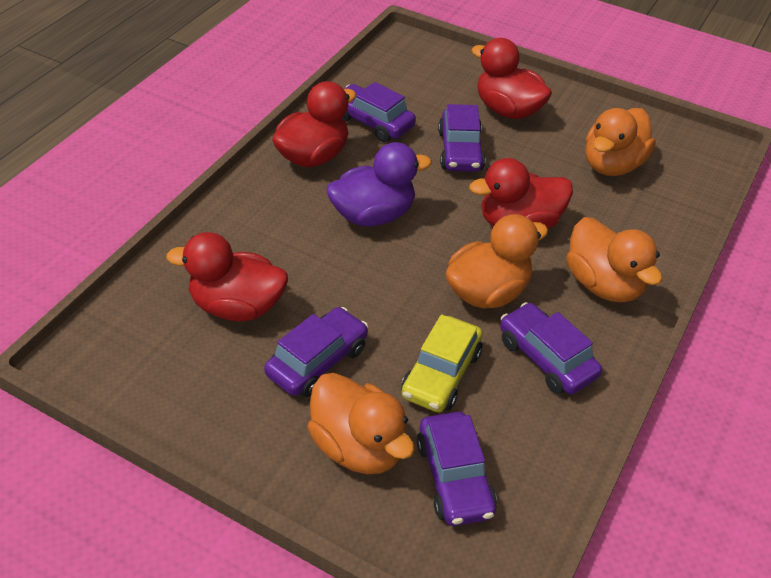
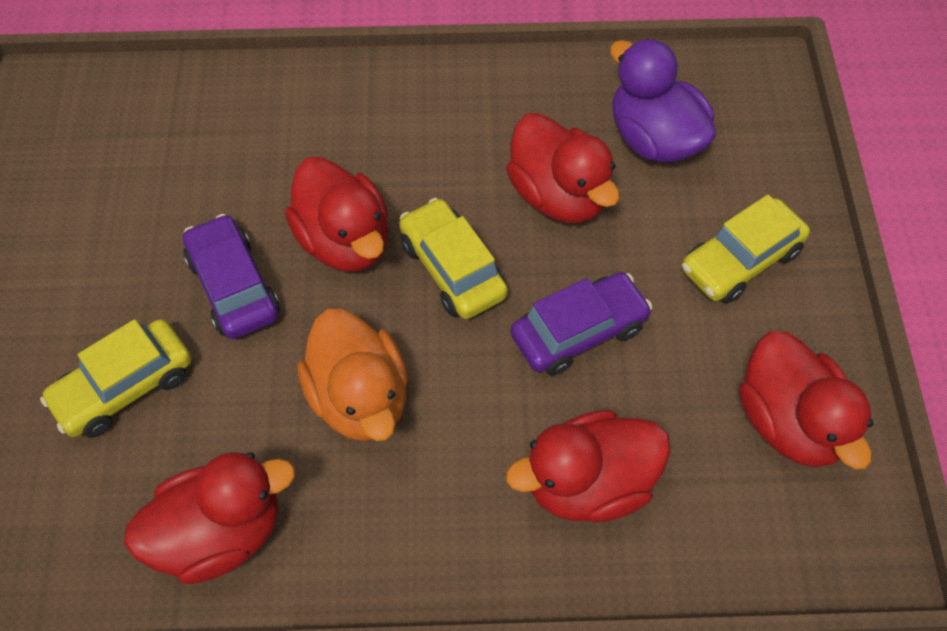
orange duck: 4 -> 1
purple car: 5 -> 2
red duck: 4 -> 5
yellow car: 1 -> 3

